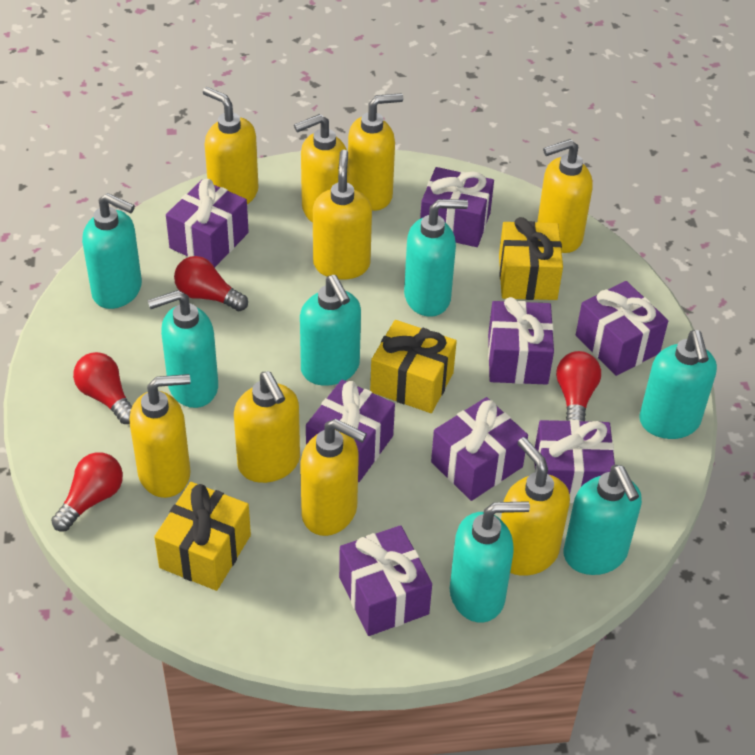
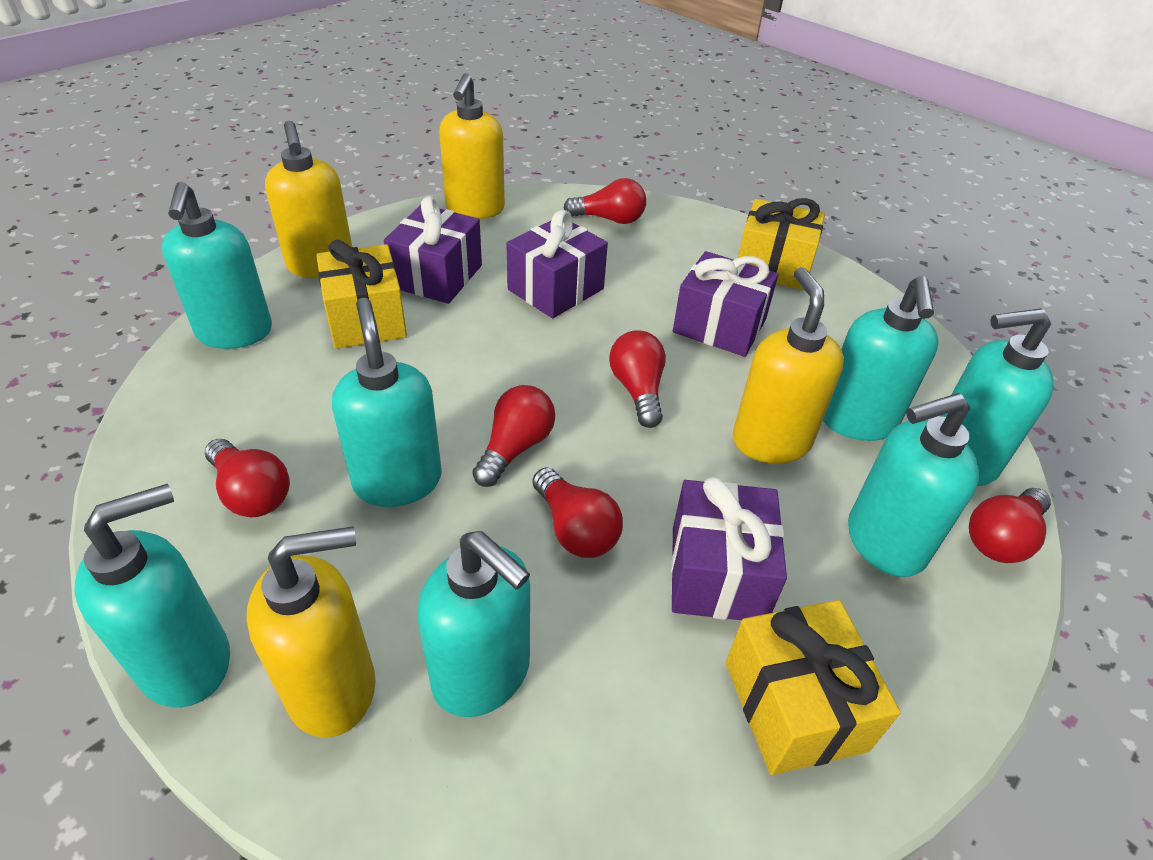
purple gift: 8 -> 4
red light bulb: 4 -> 6
yellow soap dispenser: 9 -> 4

